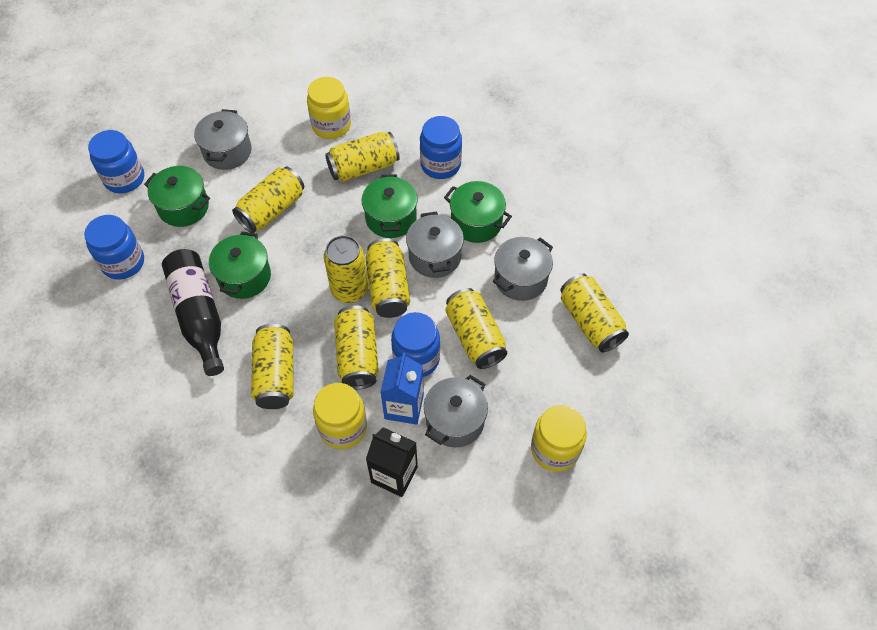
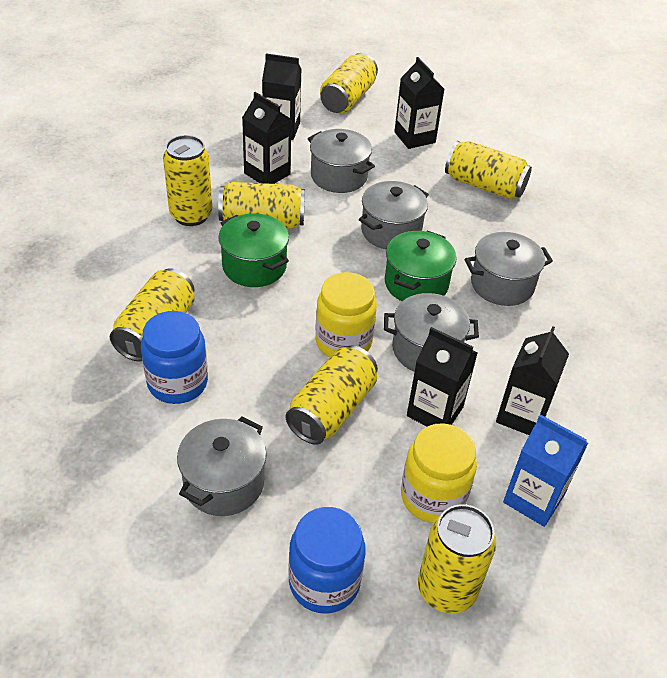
black bottle: 1 -> 0
black carton: 1 -> 5
blue jar: 4 -> 2
green pot: 4 -> 2
grey pot: 4 -> 5
yellow can: 8 -> 7
yellow jar: 3 -> 2

